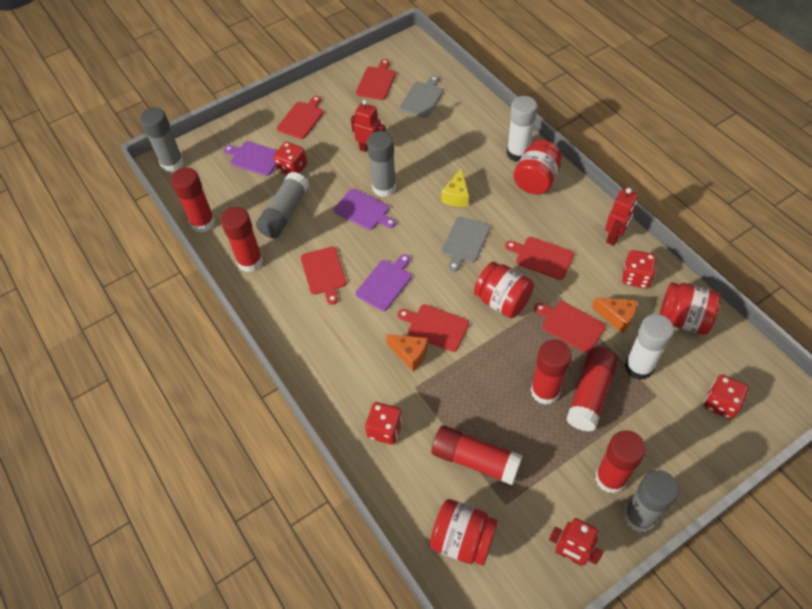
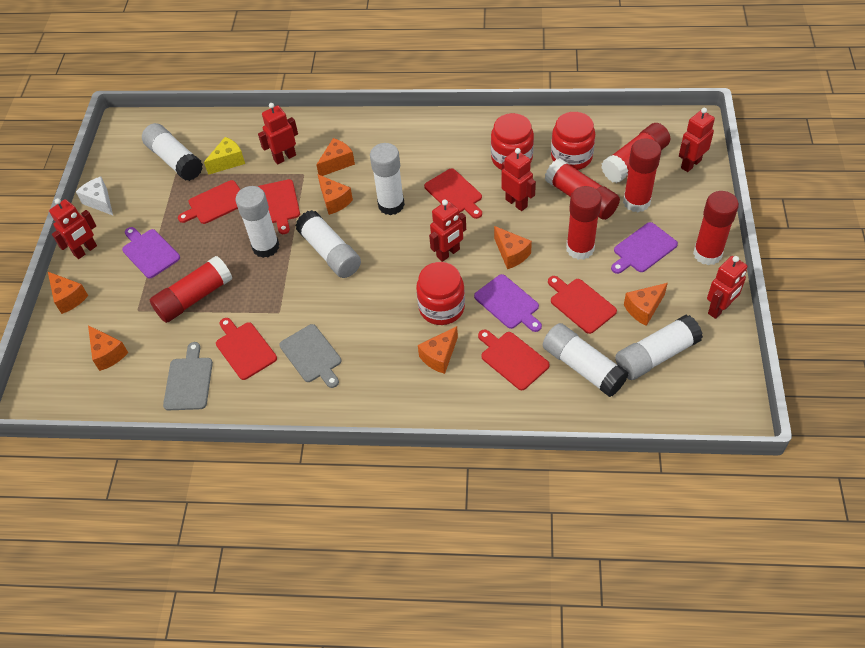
grey glue stick: 4 -> 0
orange cheese: 2 -> 7
red dice: 4 -> 0
red jar: 4 -> 3
red robot: 3 -> 6
white cheese: 0 -> 1
white glue stick: 2 -> 6

